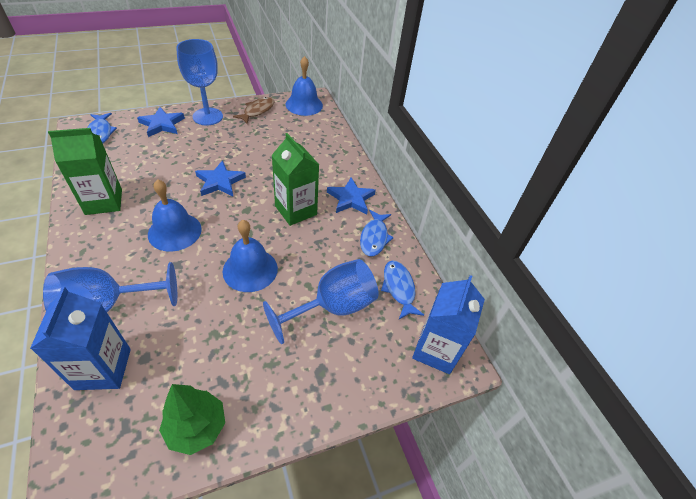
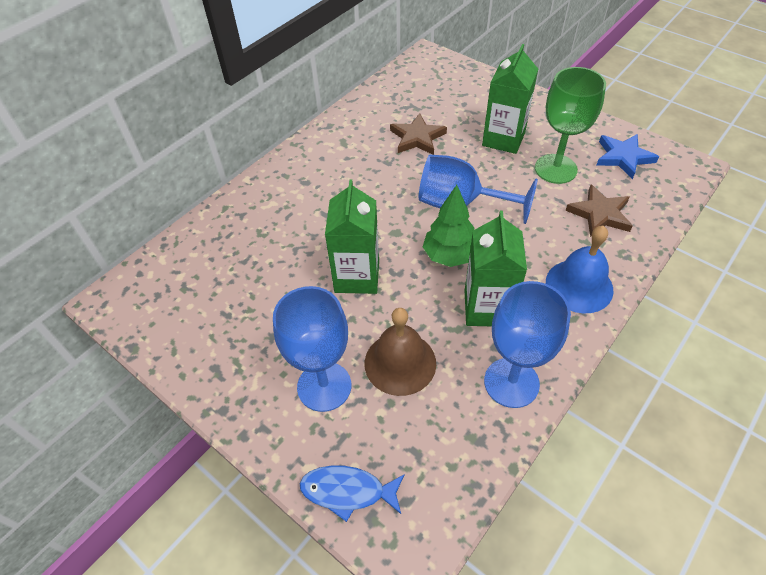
blue bell: 3 -> 1
blue carton: 2 -> 0
blue fish: 3 -> 1
blue star: 3 -> 1
brown bell: 0 -> 1
brown fish: 1 -> 0
brown star: 0 -> 2
green carton: 2 -> 3
green goblet: 0 -> 1

